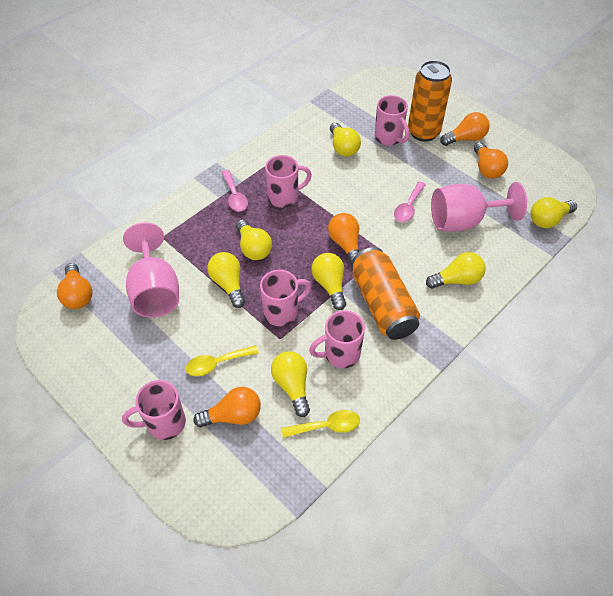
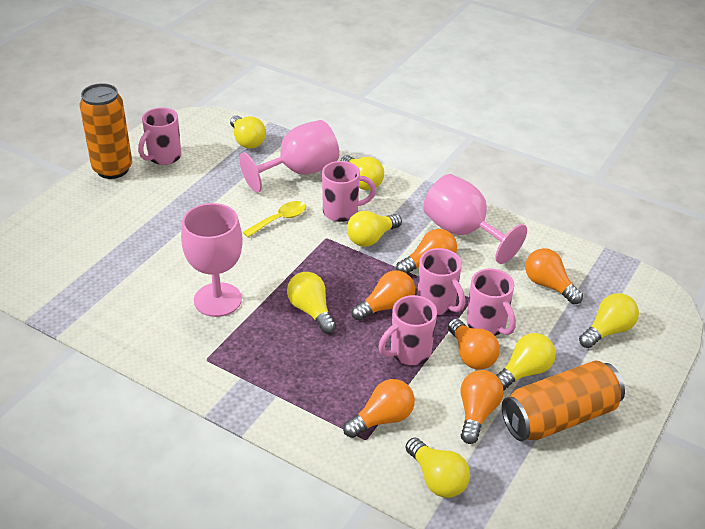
orange light bulb: 5 -> 6
pink goblet: 2 -> 3
pink spoon: 2 -> 0
yellow spoon: 2 -> 1

